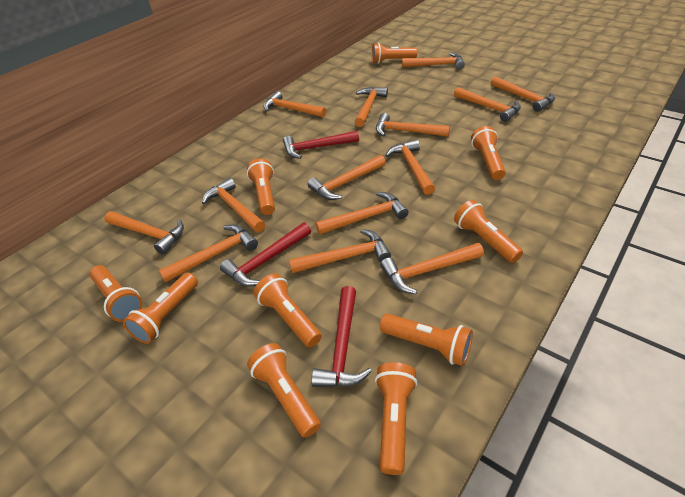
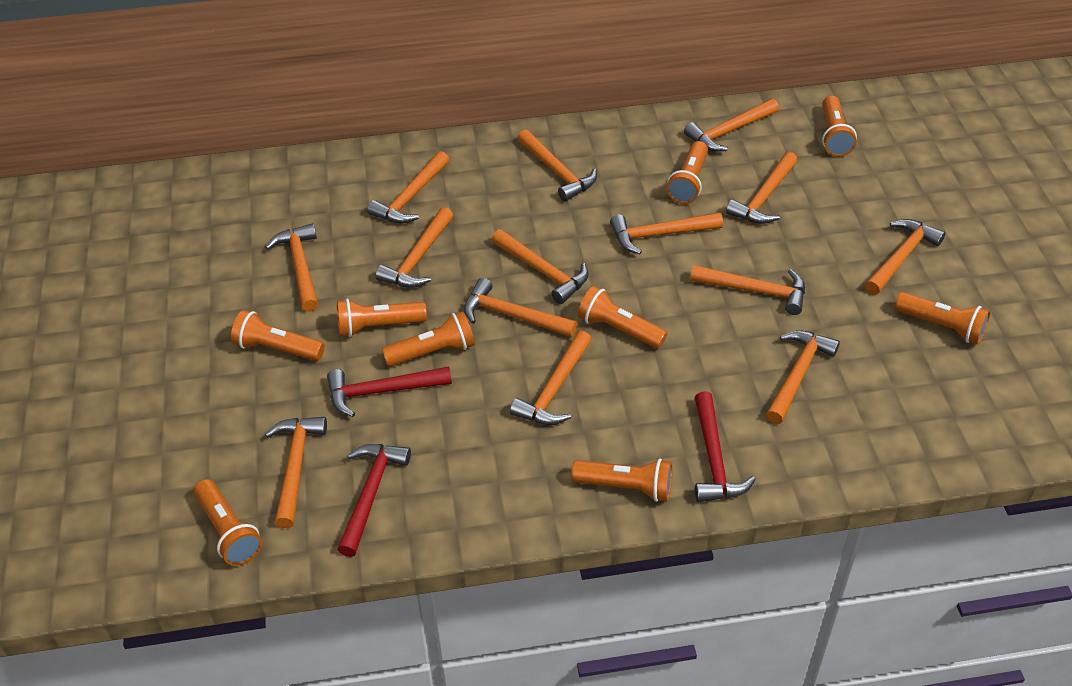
orange flashlight: 10 -> 9

